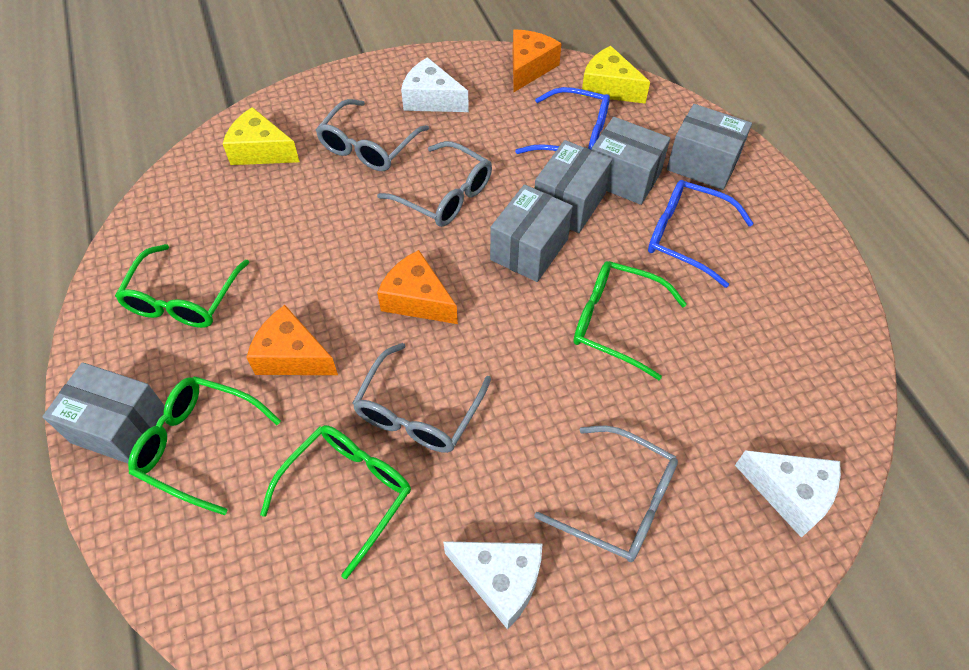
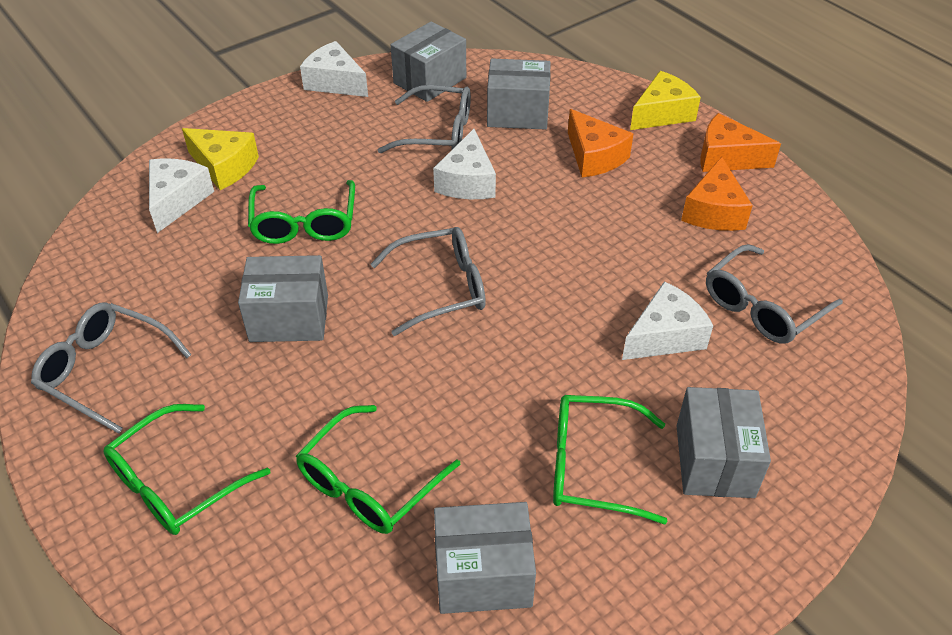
blue glasses: 2 -> 0
white cheese: 3 -> 4

